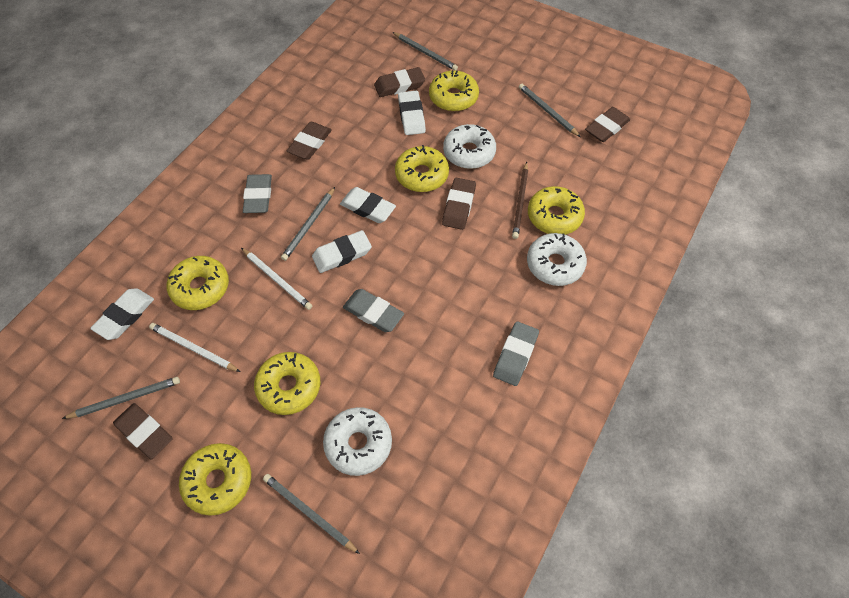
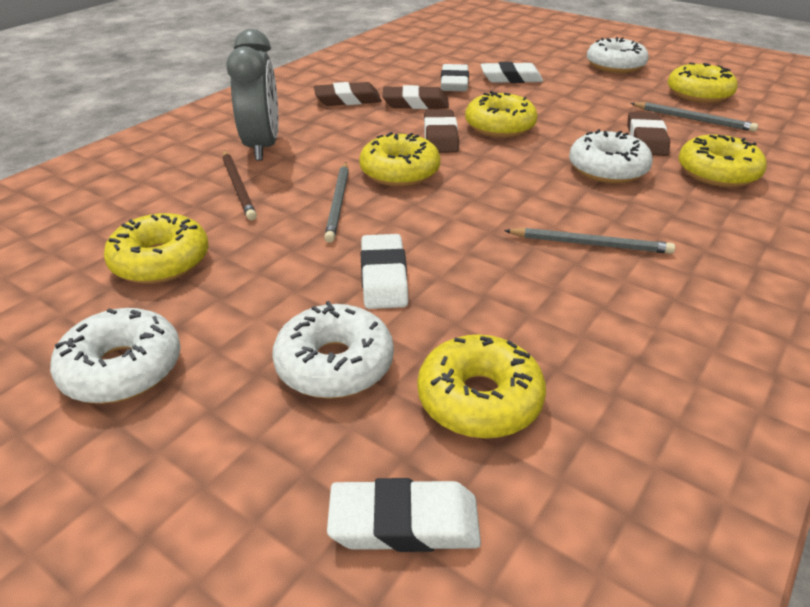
brown eraser: 5 -> 4
grey clock: 0 -> 1
grey eraser: 3 -> 0
grey pencil: 5 -> 3
white donut: 3 -> 4
white pencil: 2 -> 0

